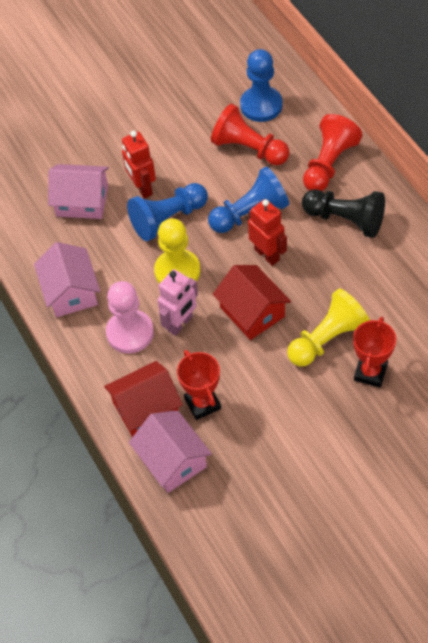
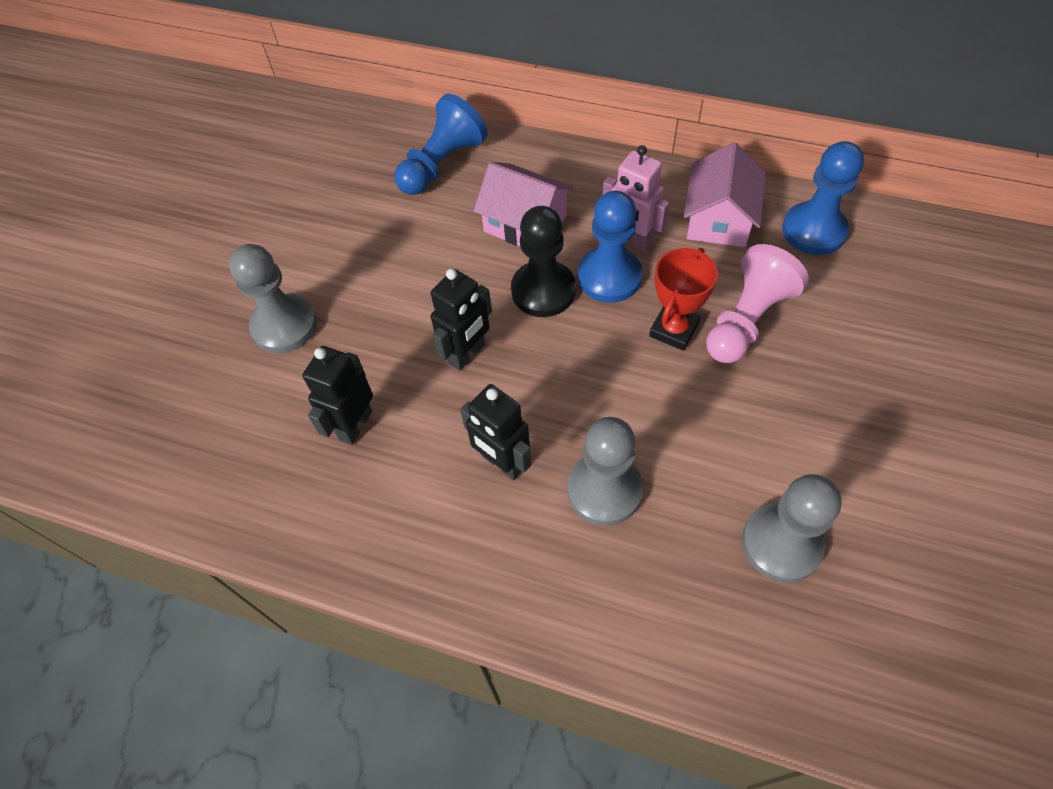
black robot: 0 -> 3
grey pawn: 0 -> 3
pink house: 3 -> 2
red house: 2 -> 0
red pawn: 2 -> 0
red robot: 2 -> 0
red trophy: 2 -> 1
yellow pawn: 2 -> 0

